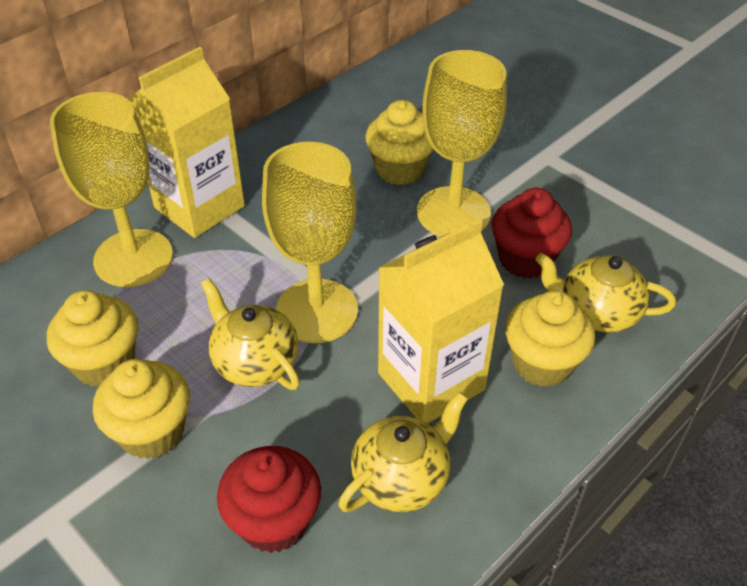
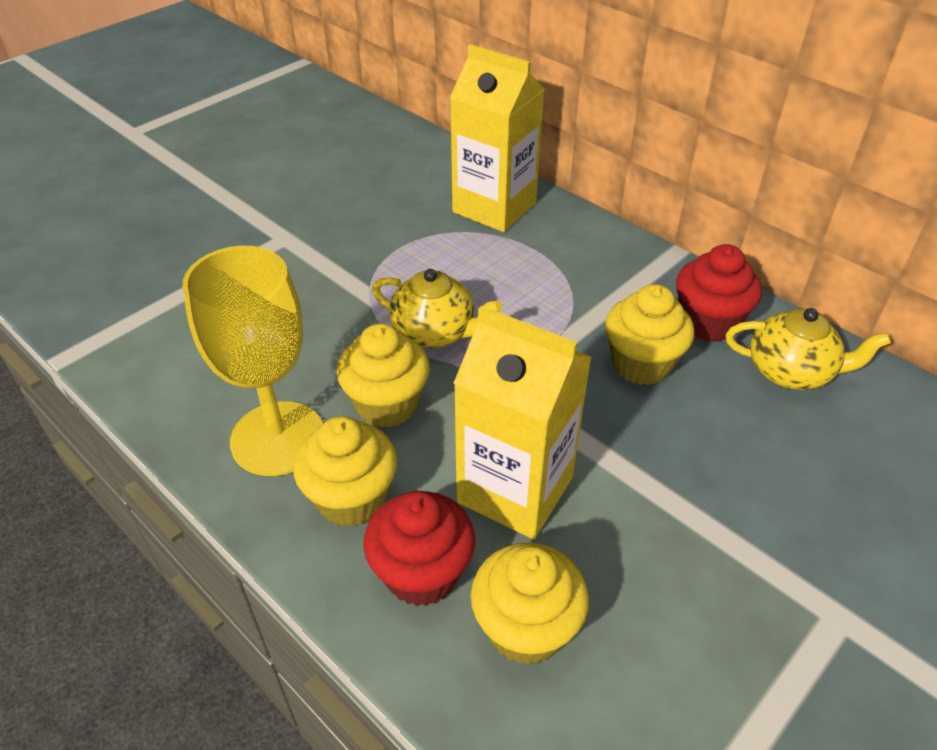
yellow goblet: 3 -> 1
yellow teapot: 3 -> 2

